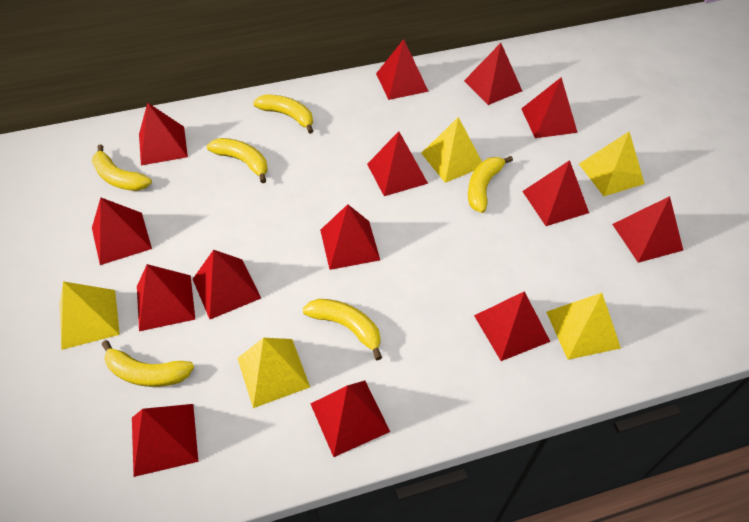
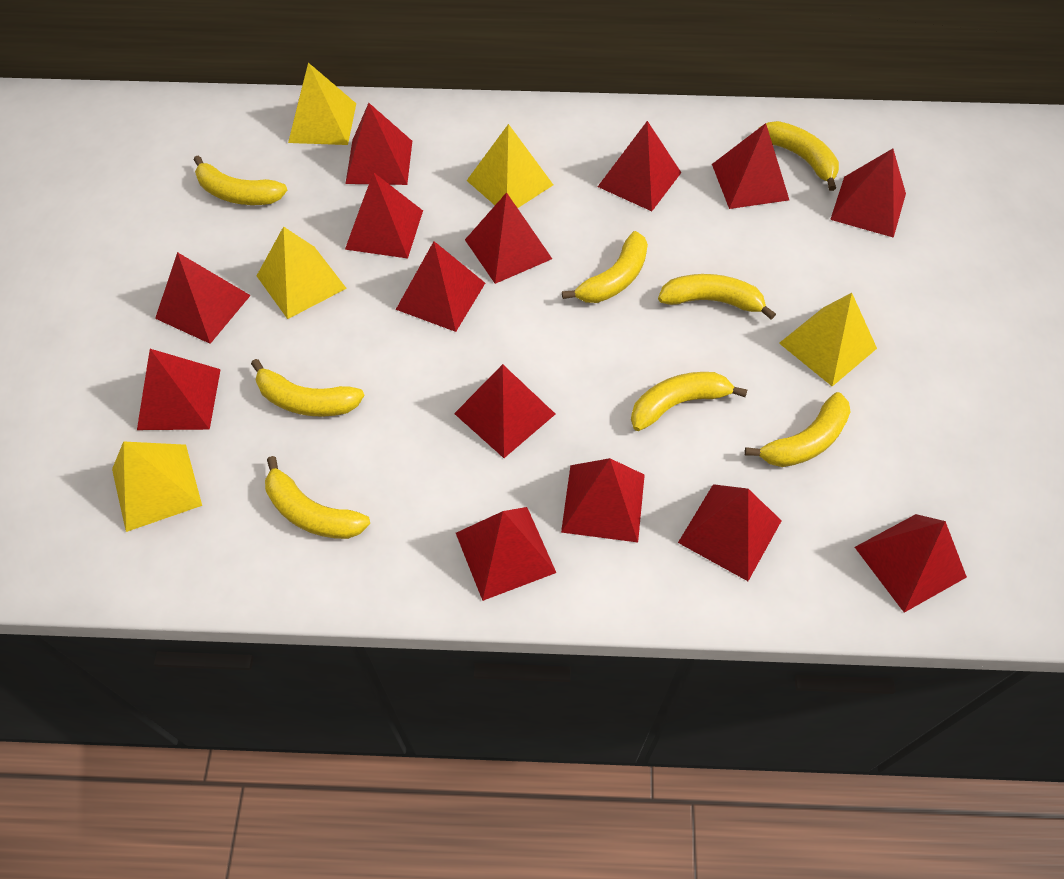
yellow banana: 6 -> 8

